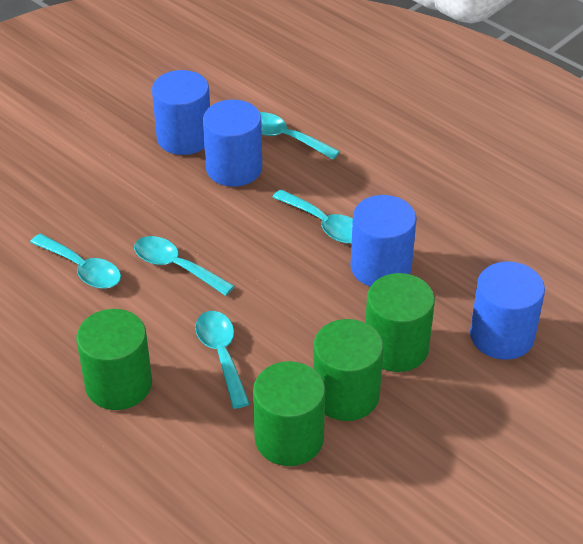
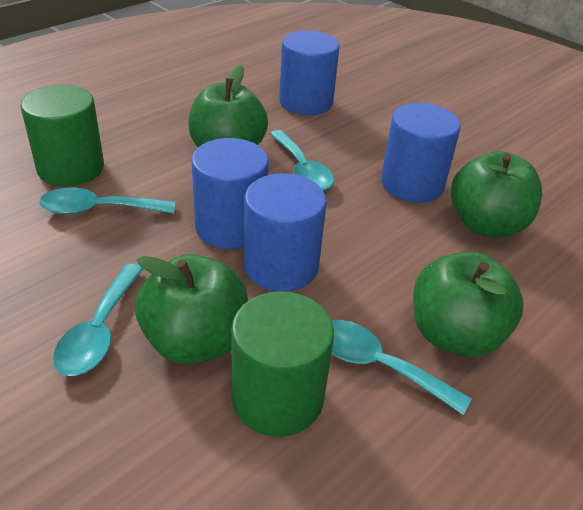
green apple: 0 -> 4
green cylinder: 4 -> 2
turquoise spoon: 5 -> 4

